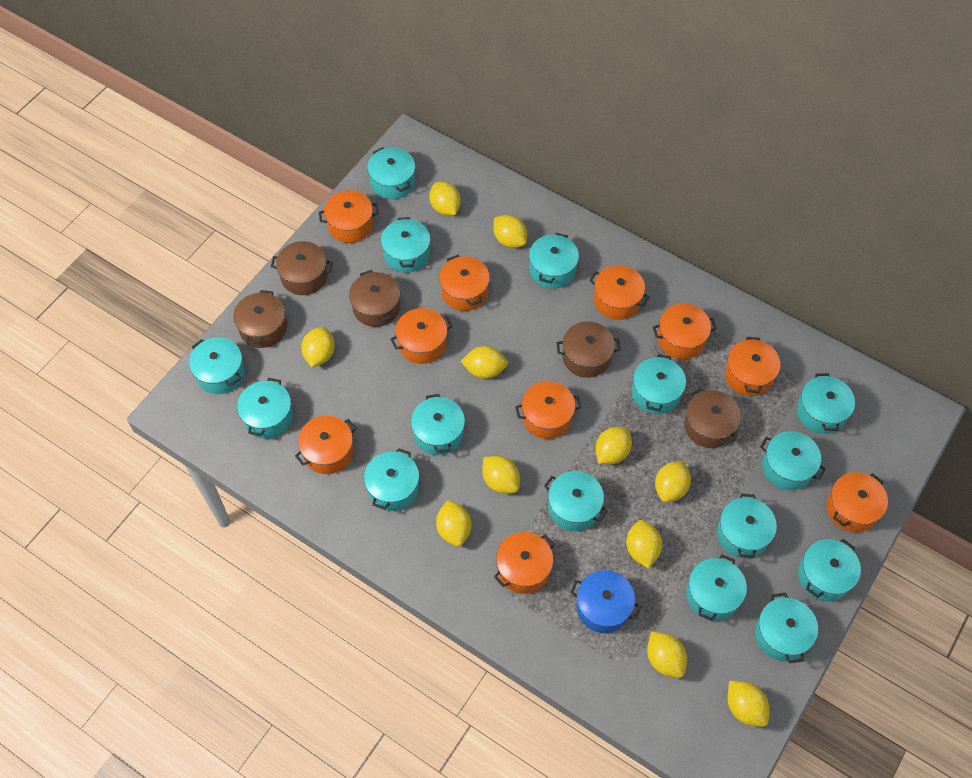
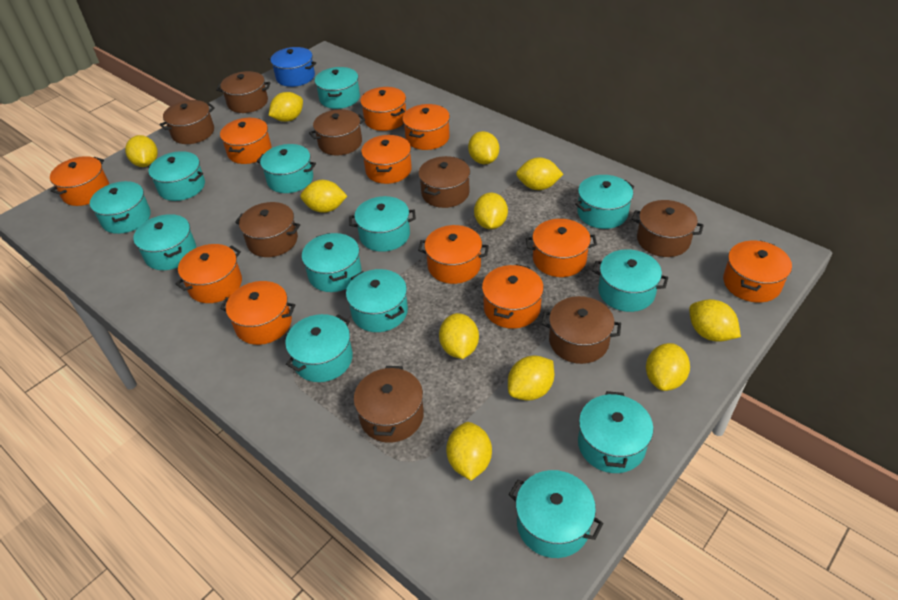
brown pot: 5 -> 8
orange pot: 10 -> 11
turquoise pot: 15 -> 13

